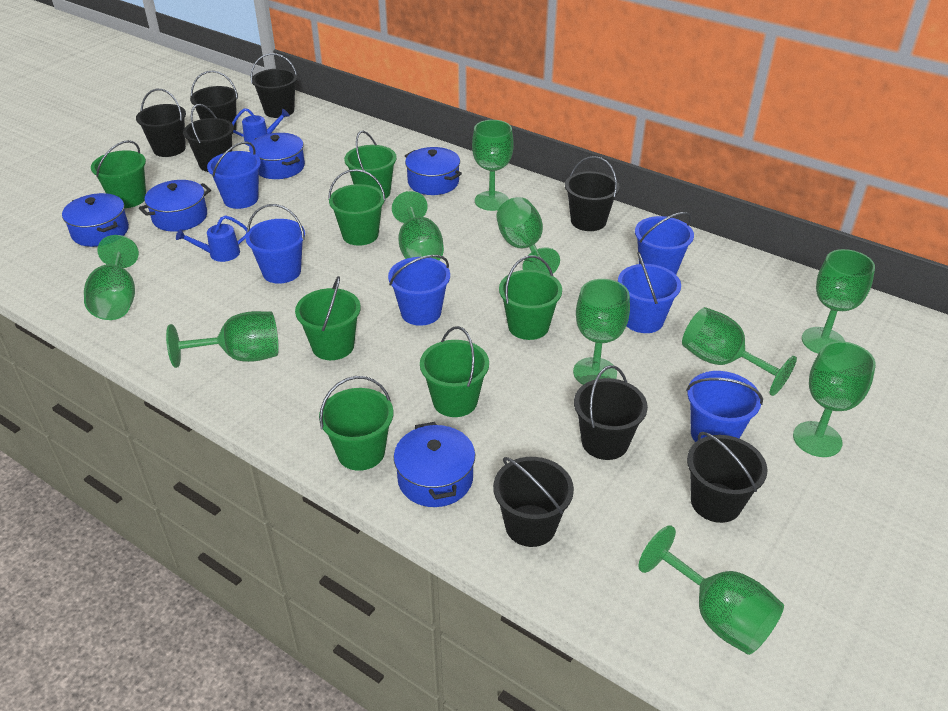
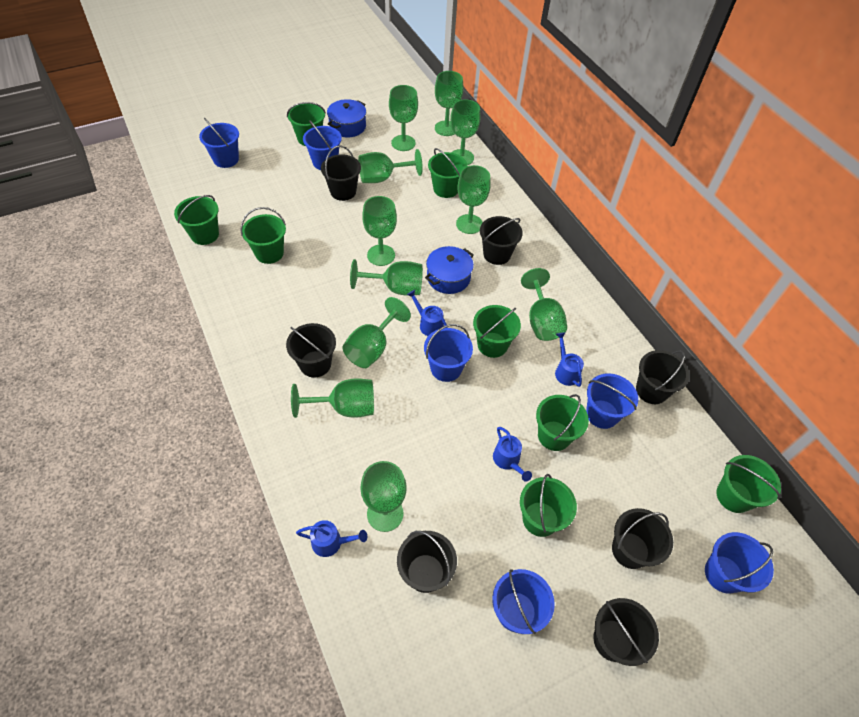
black bucket: 8 -> 7
blue pot: 5 -> 2
blue watering can: 2 -> 4
green bucket: 7 -> 8
green goblet: 10 -> 11

